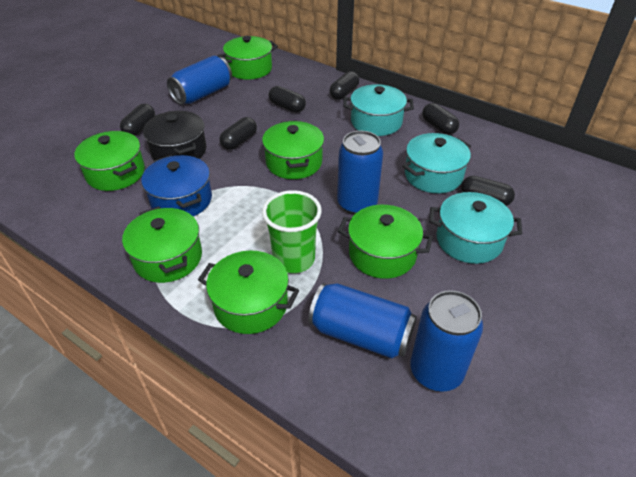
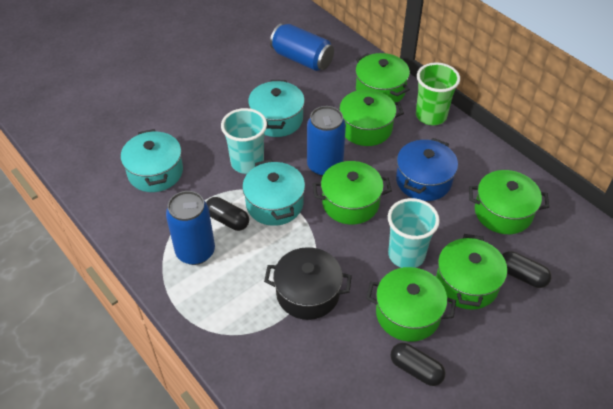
black capsule: 6 -> 3
blue can: 4 -> 3
turquoise cup: 0 -> 2

